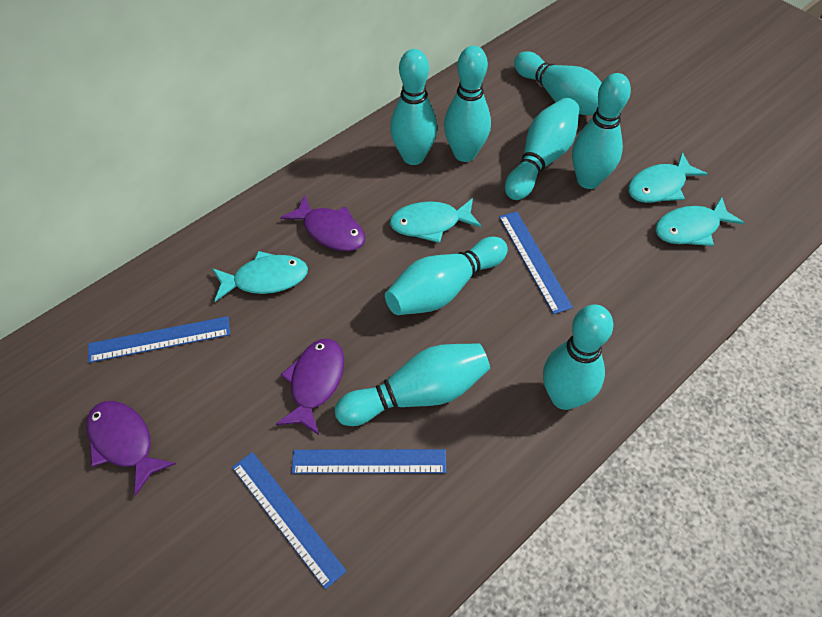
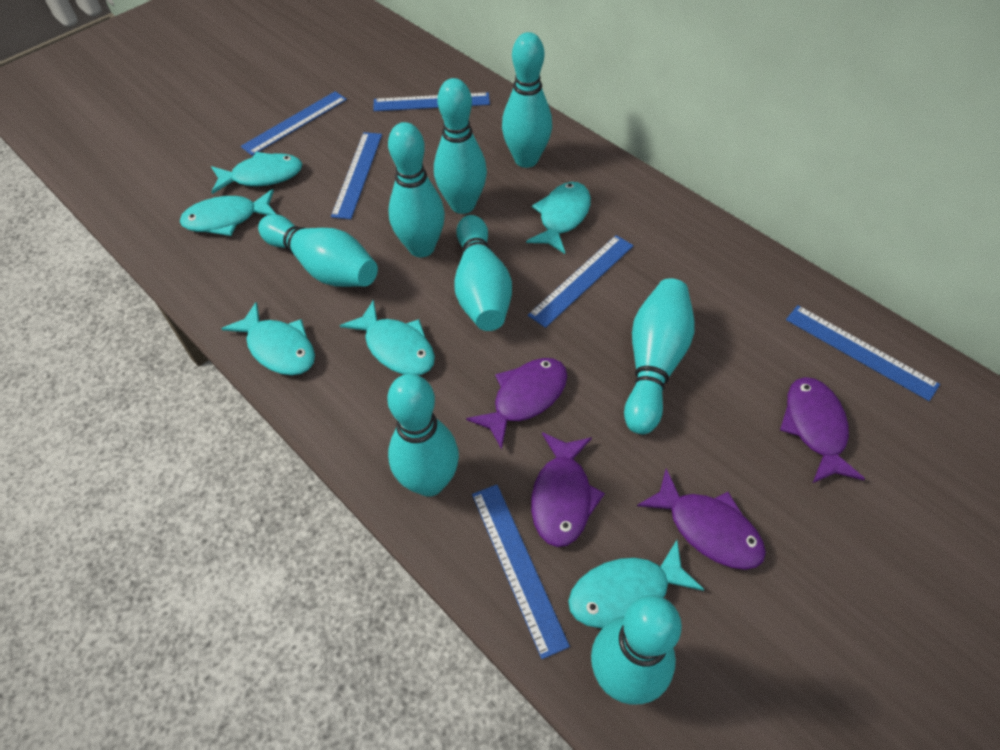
blue ruler: 4 -> 6
purple fish: 3 -> 4
turquoise fish: 4 -> 6

